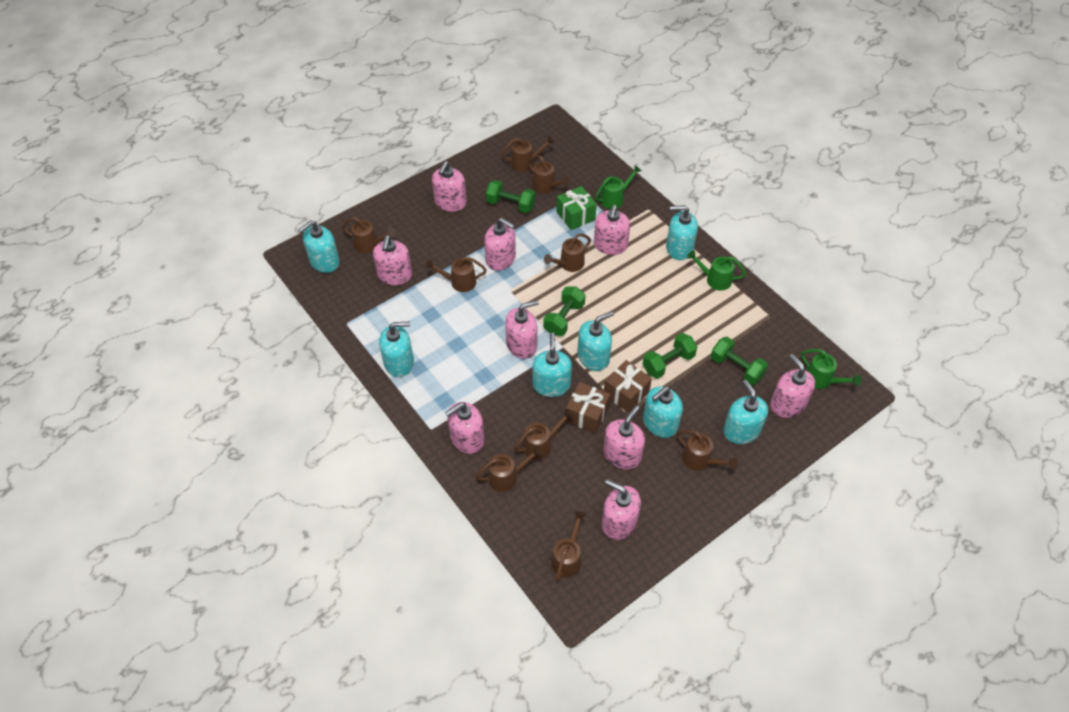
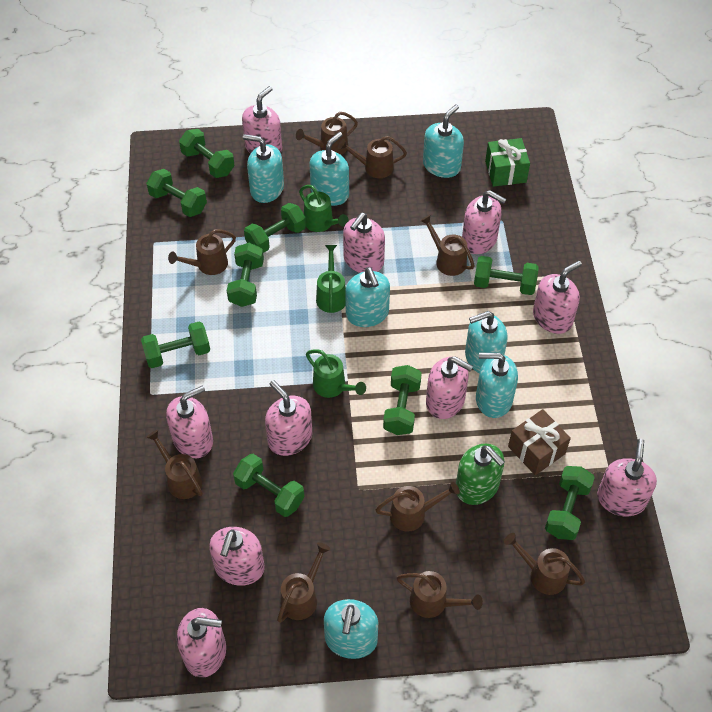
brown gift: 2 -> 1
green dumbbell: 4 -> 9
green soap dispenser: 0 -> 1
pink soap dispenser: 9 -> 10

